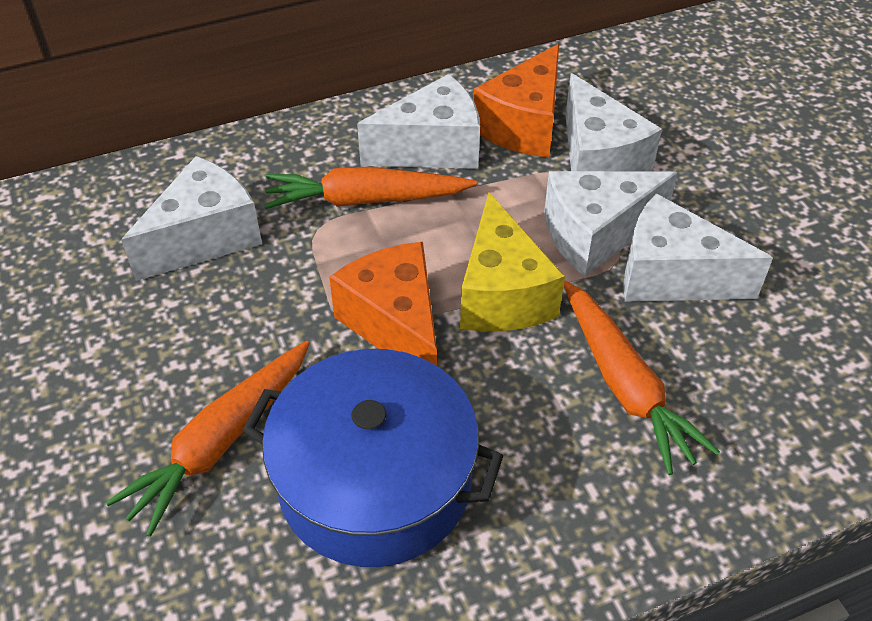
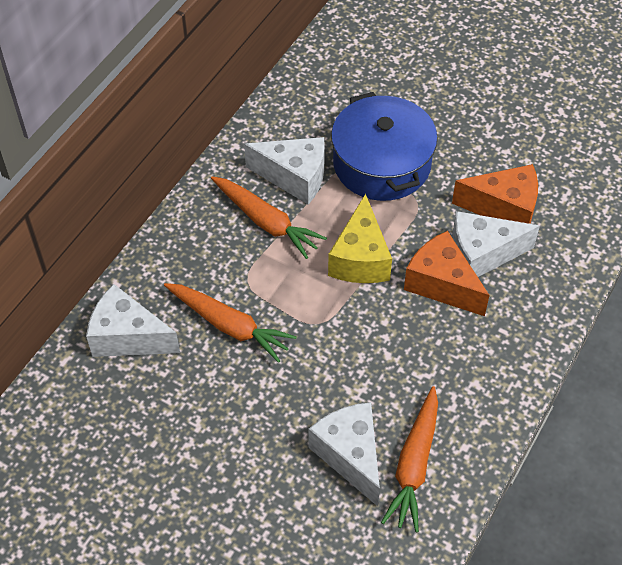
white cheese: 5 -> 4

